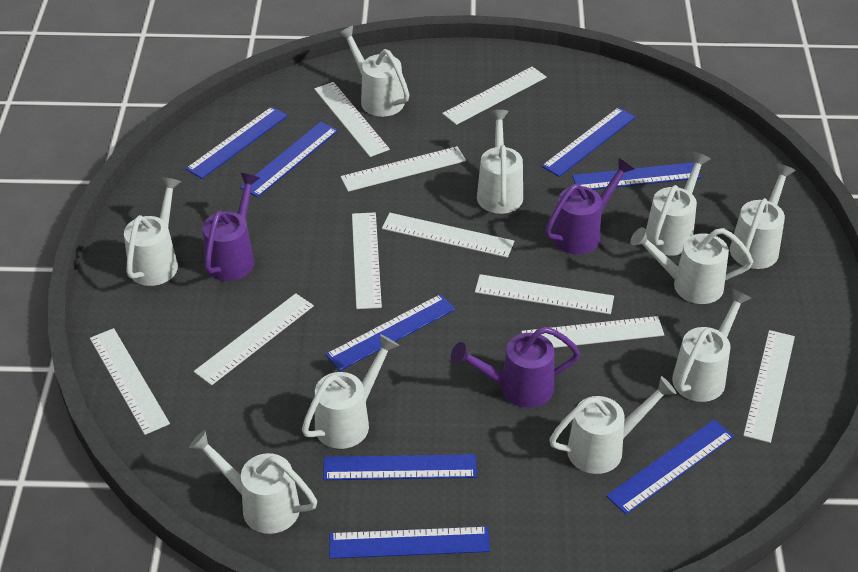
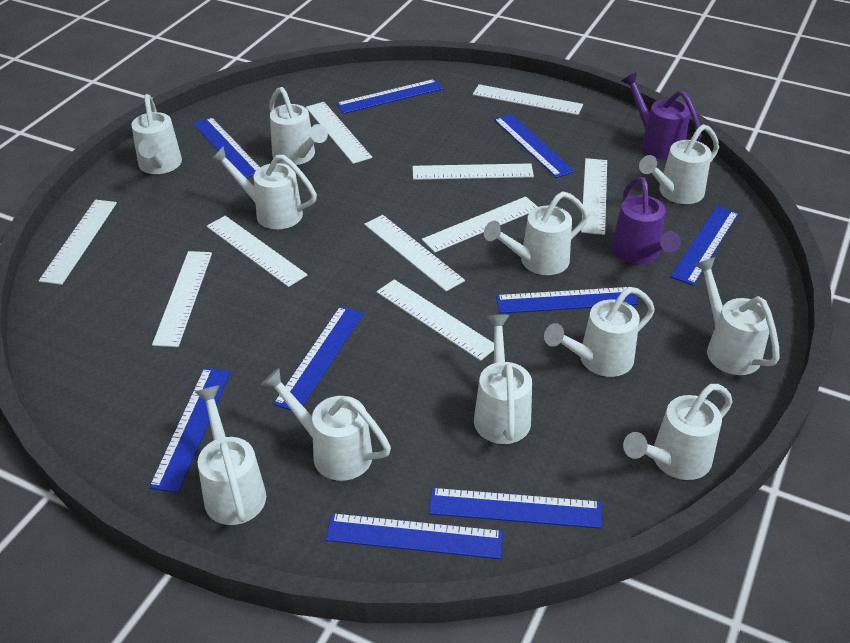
blue ruler: 8 -> 9
purple watering can: 3 -> 2
white watering can: 10 -> 11

